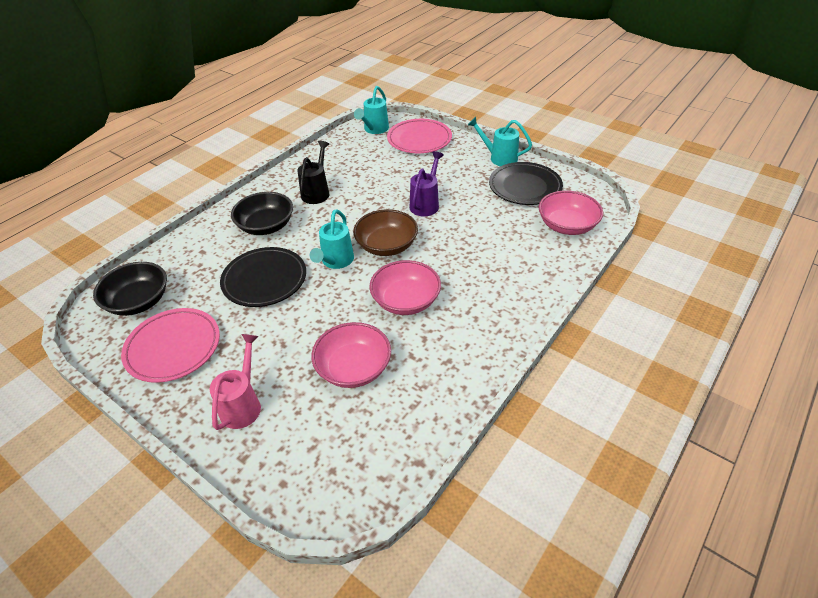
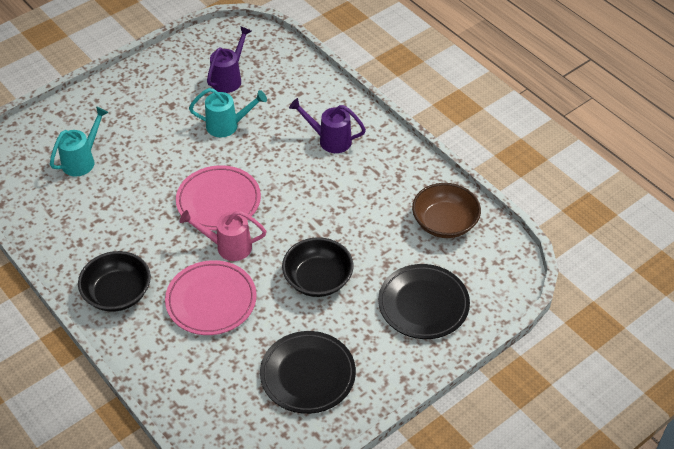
black watering can: 1 -> 0
pink bowl: 3 -> 0
purple watering can: 1 -> 2
turquoise watering can: 3 -> 2

